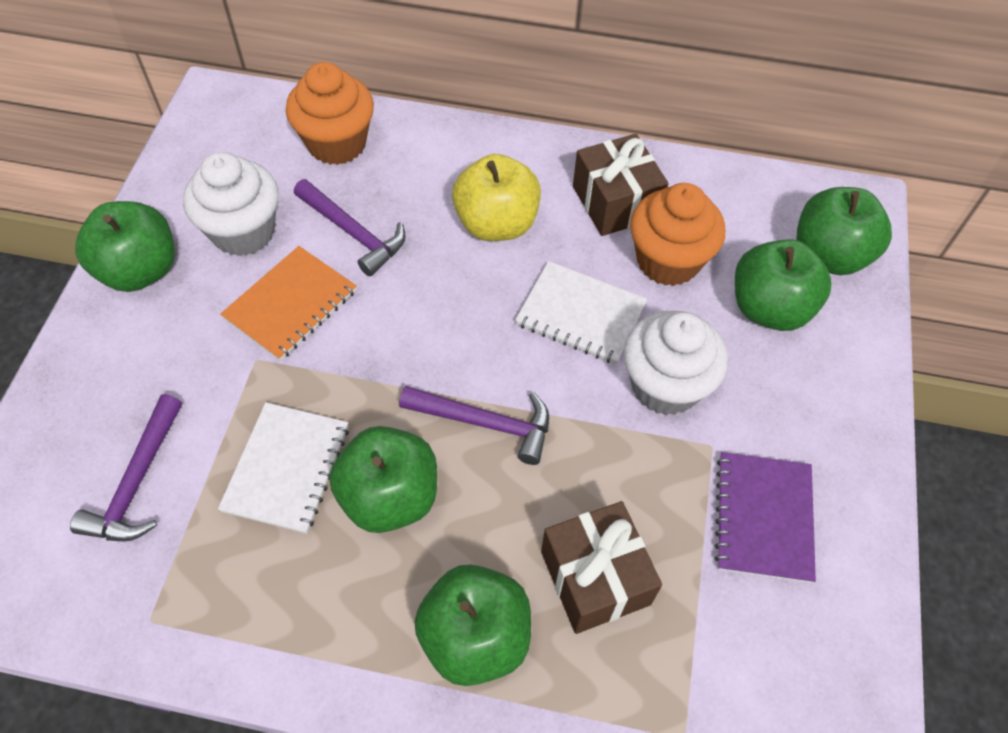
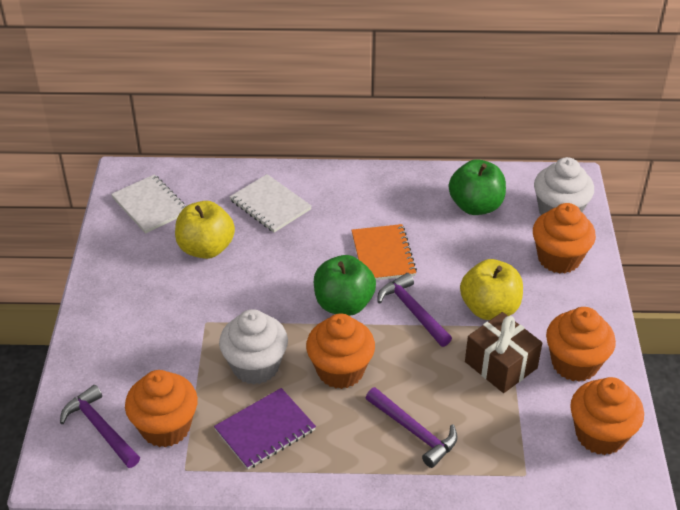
brown gift: 2 -> 1
green apple: 5 -> 2
orange cupcake: 2 -> 5
yellow apple: 1 -> 2

